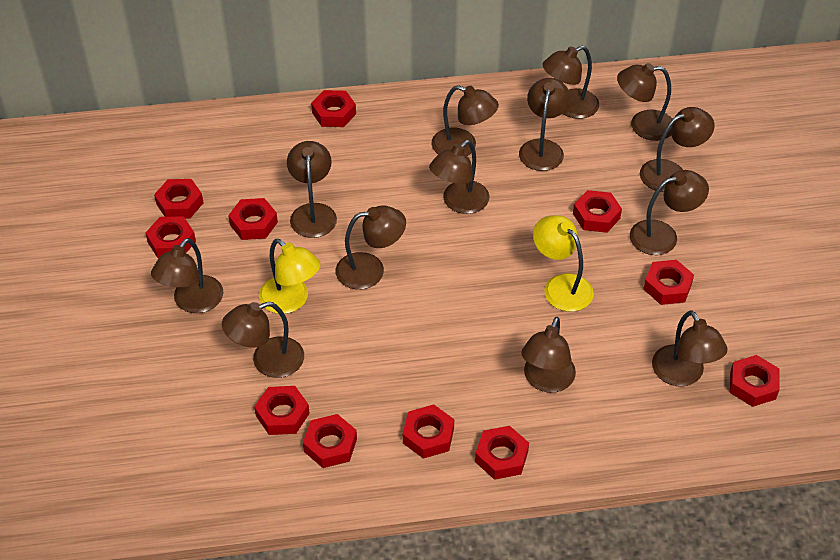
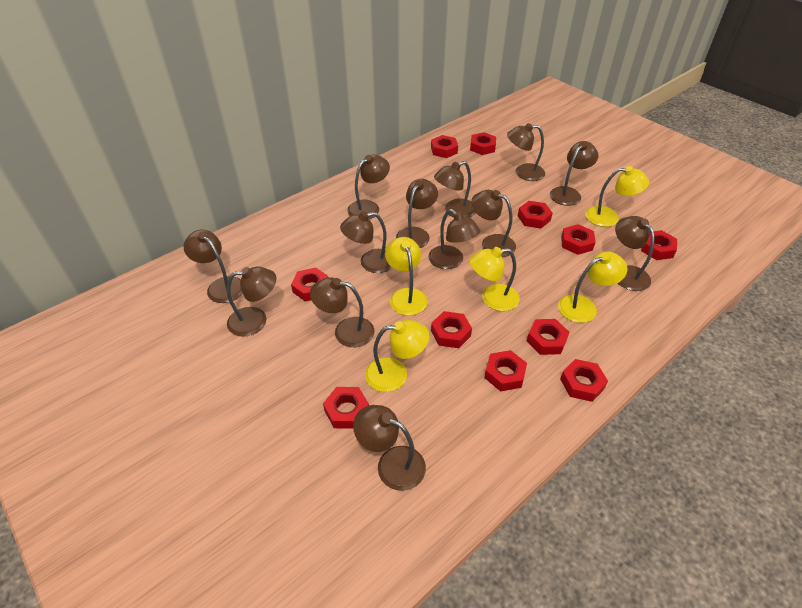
yellow lamp: 2 -> 5

